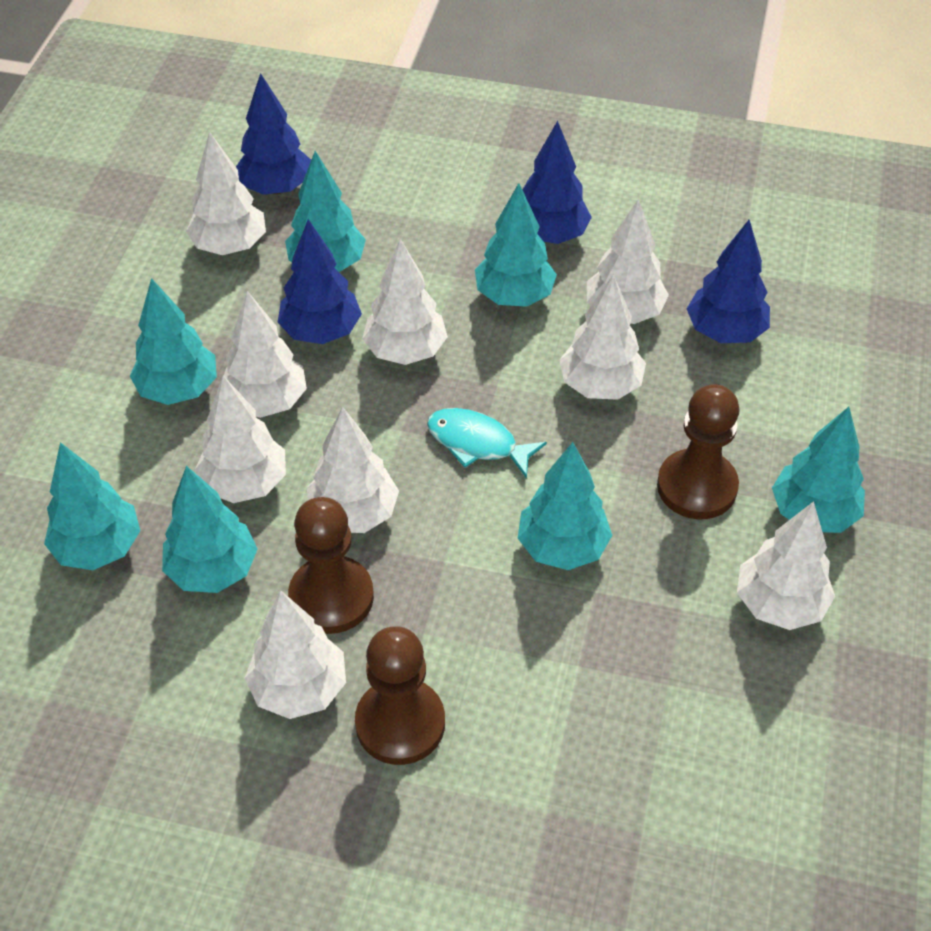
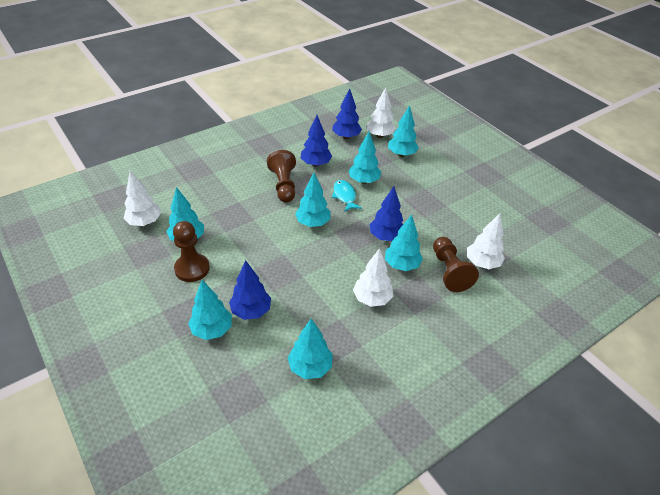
white tree: 9 -> 4

